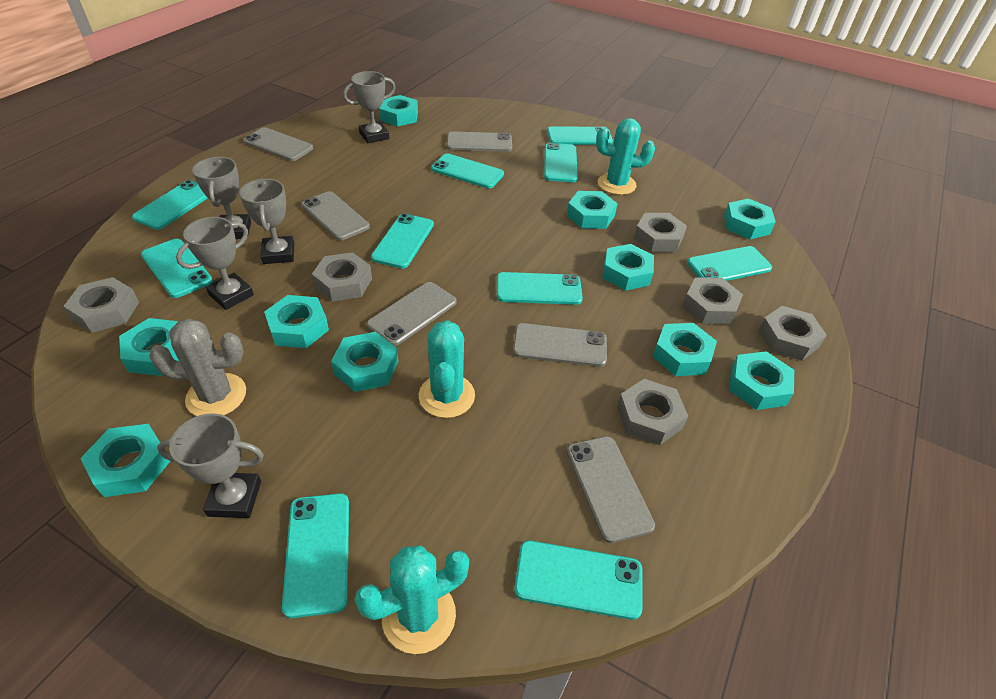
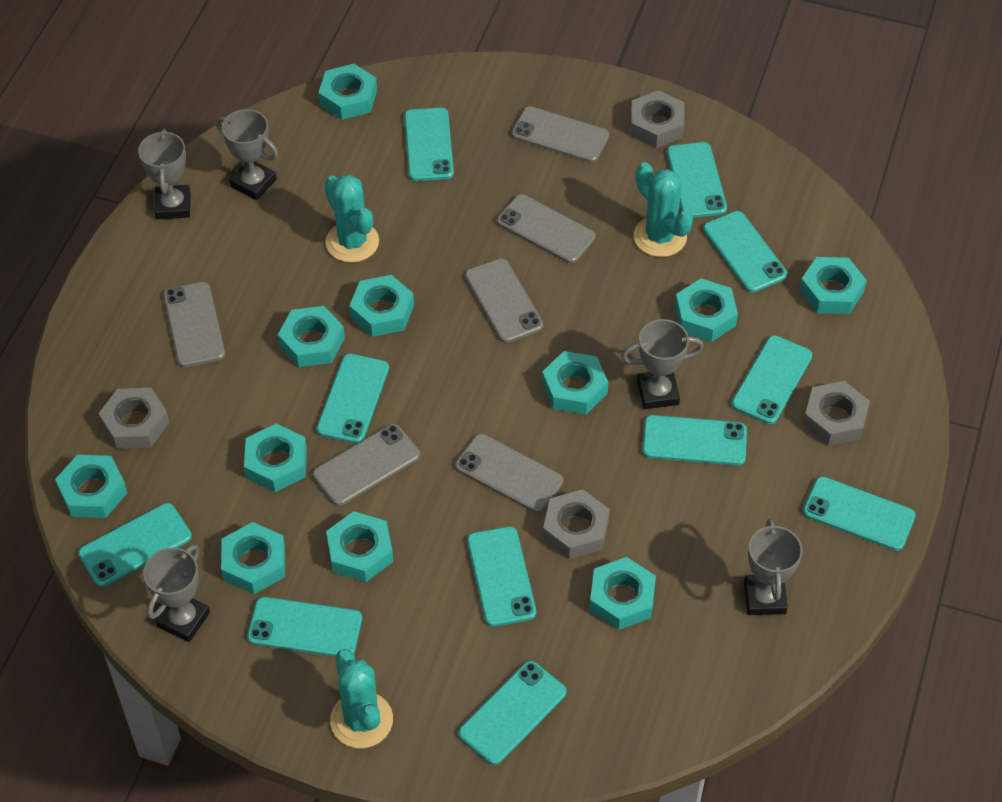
grey cactus: 1 -> 0
grey nut: 6 -> 4
turquoise nut: 10 -> 11
turquoise phone: 10 -> 11

